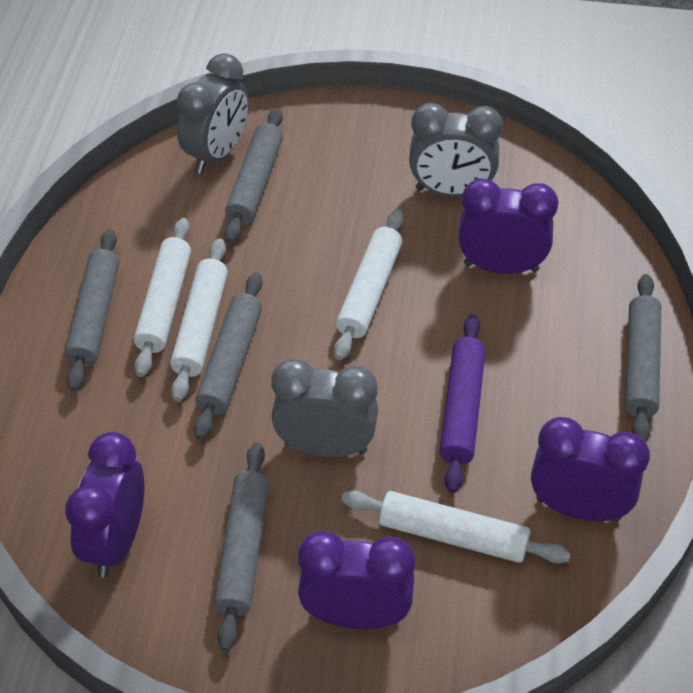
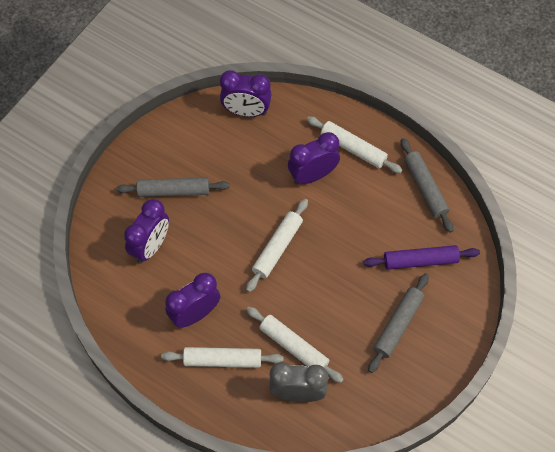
grey clock: 3 -> 1
grey rolling pin: 5 -> 3

